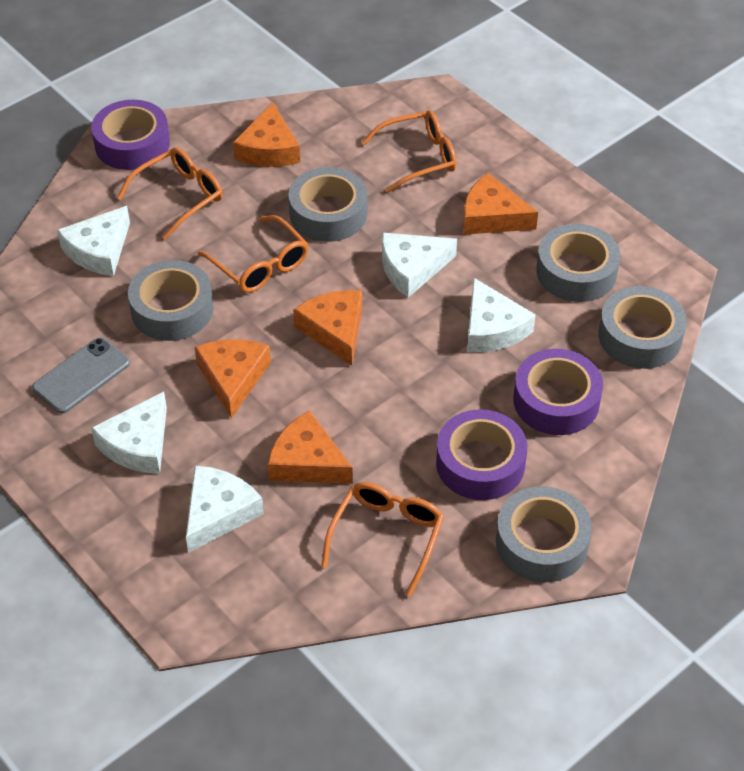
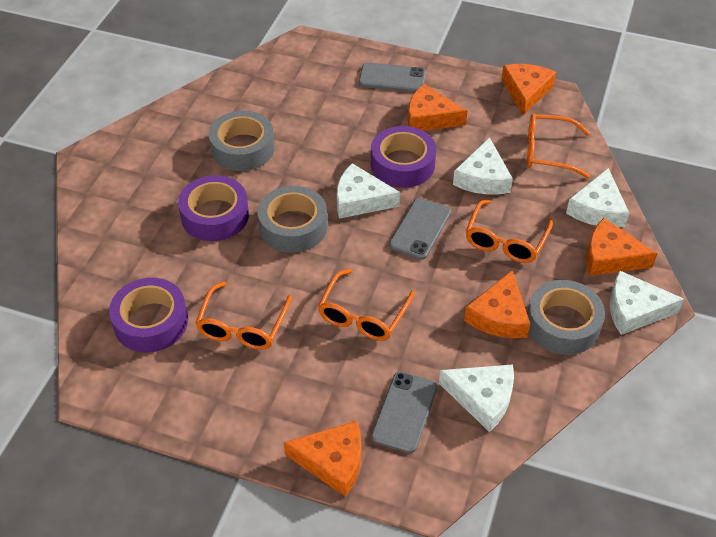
grey phone: 1 -> 3
grey tape: 5 -> 3

